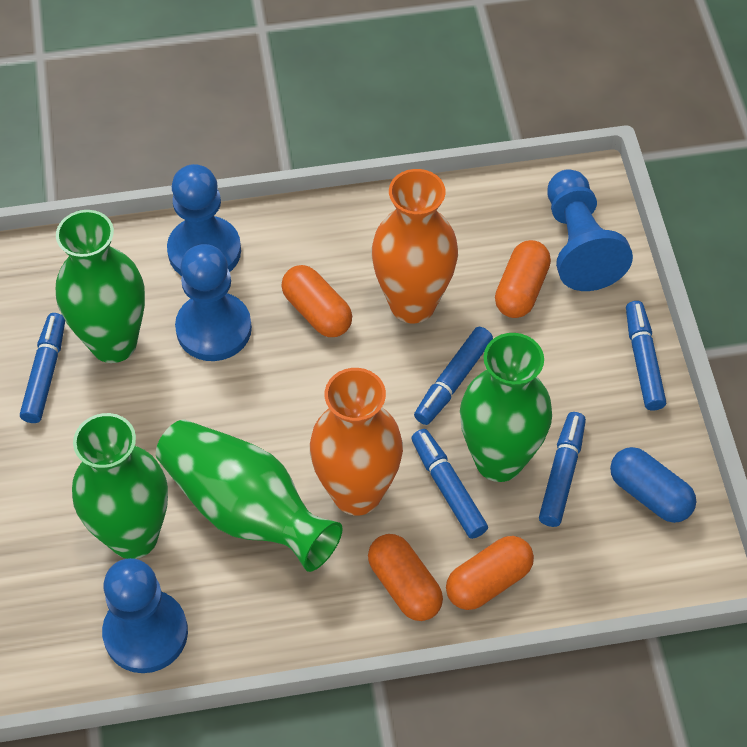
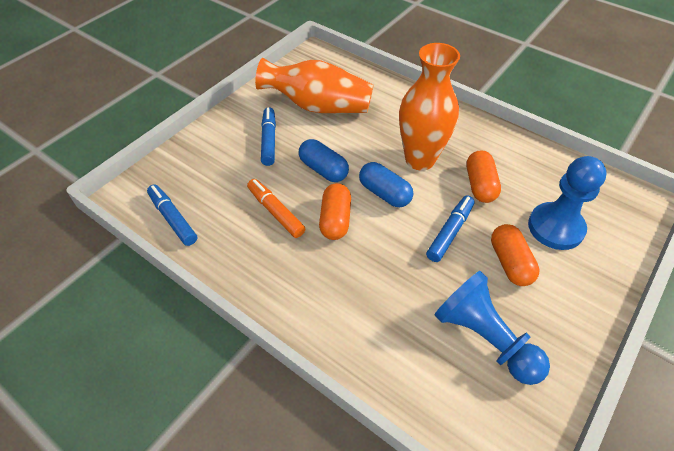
blue capsule: 1 -> 2
blue marker: 5 -> 3
blue pawn: 4 -> 2
green vase: 4 -> 0
orange capsule: 4 -> 3
orange marker: 0 -> 1

